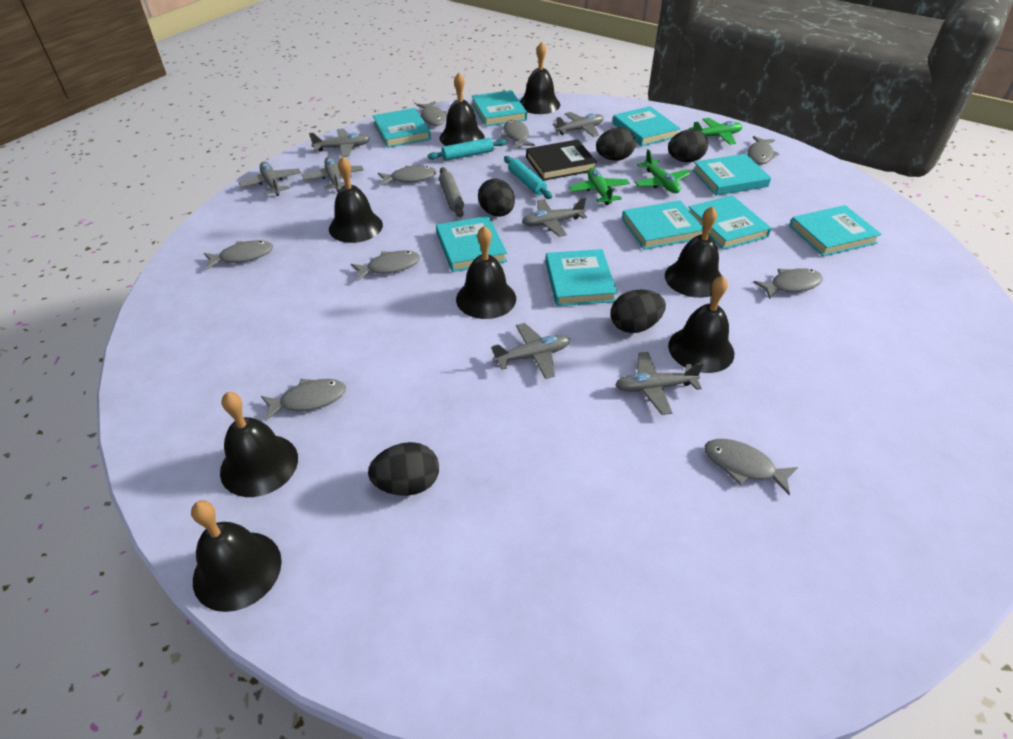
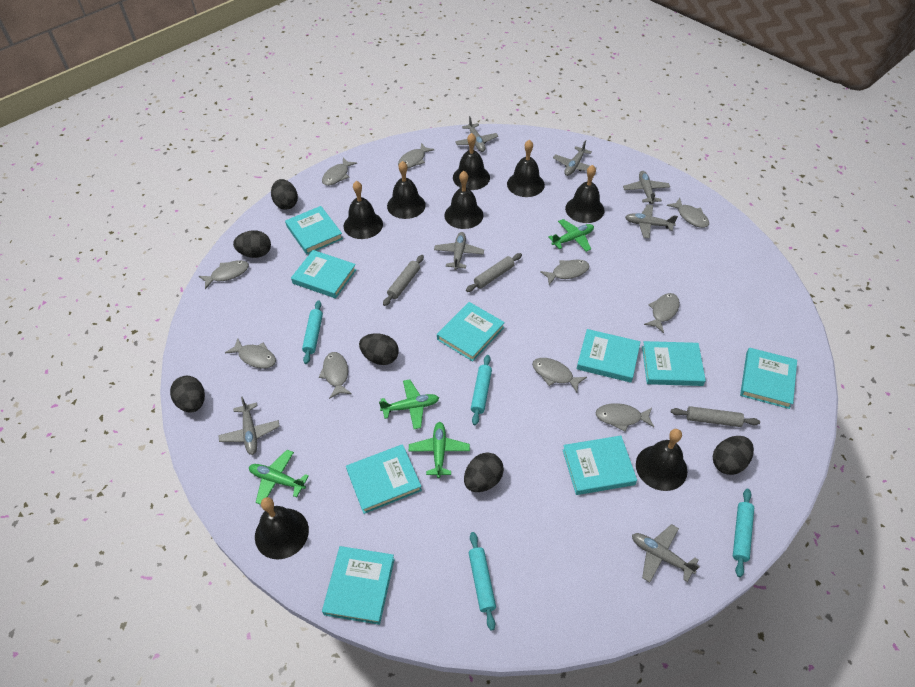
black book: 1 -> 0
black egg: 5 -> 6
green plane: 3 -> 4
grey fish: 9 -> 10
grey rolling pin: 1 -> 3
turquoise rolling pin: 2 -> 4

